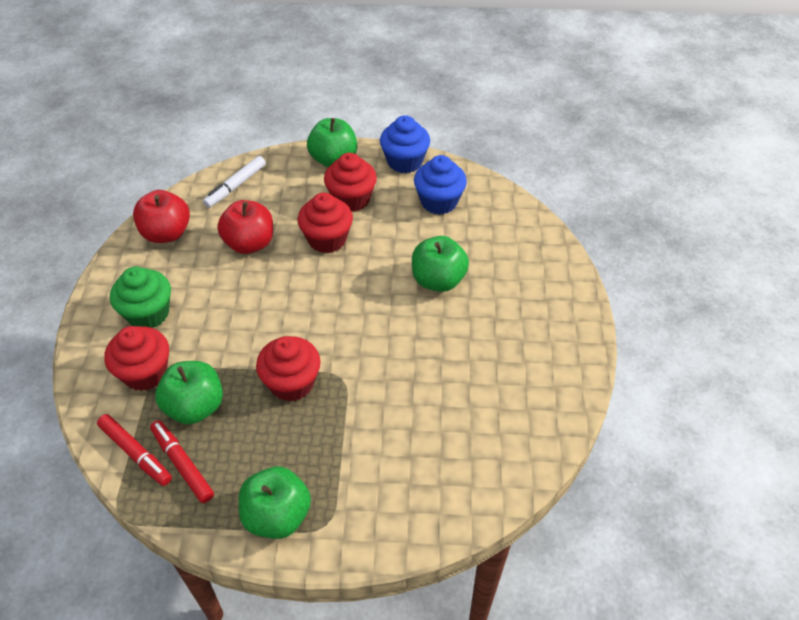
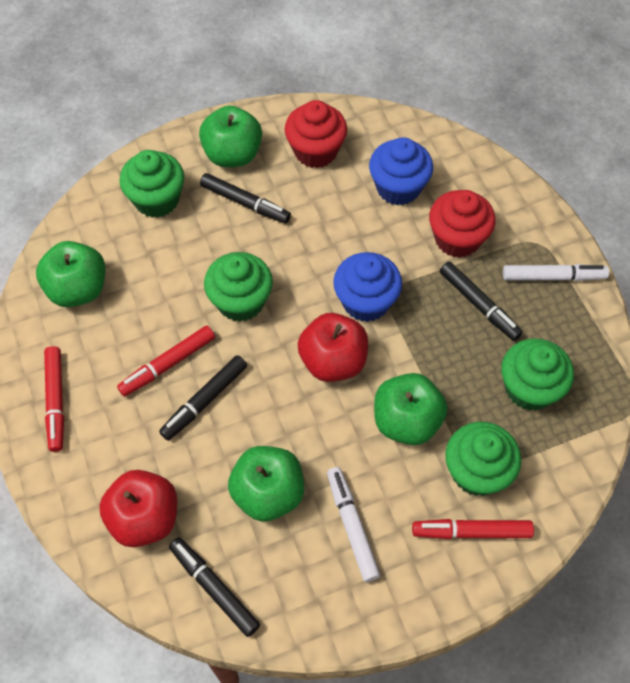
black marker: 0 -> 4
green cupcake: 1 -> 4
red cupcake: 4 -> 2
red marker: 2 -> 3
white marker: 1 -> 2

